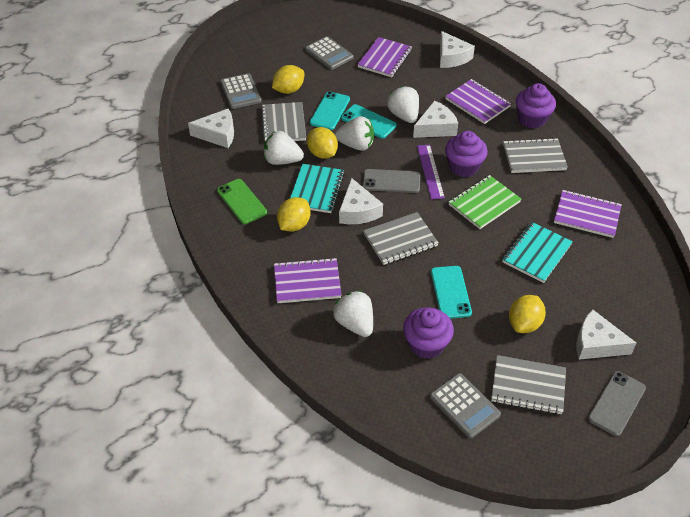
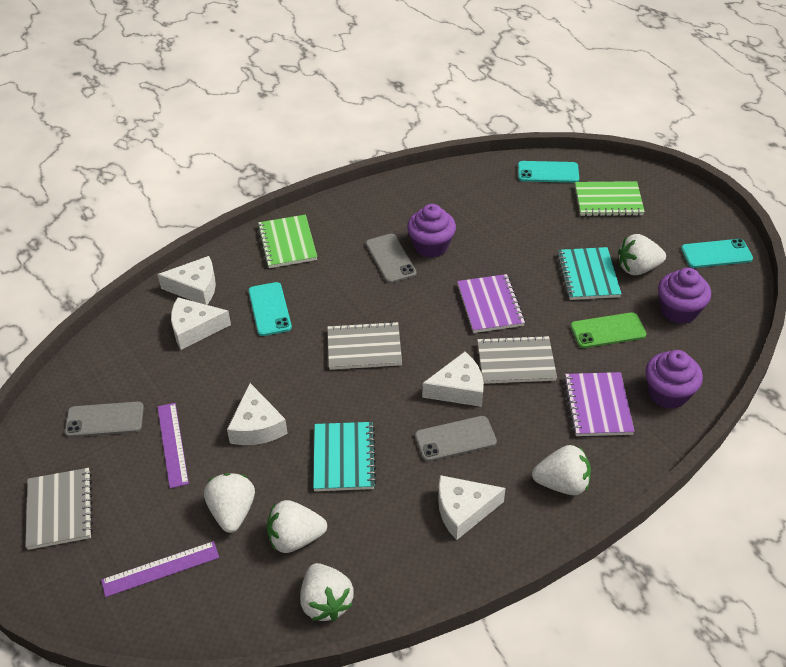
green notebook: 1 -> 2
grey calculator: 3 -> 0
grey notebook: 4 -> 3
grey phone: 2 -> 3
purple notebook: 4 -> 2
purple ruler: 1 -> 2
white strawberry: 4 -> 5
yellow lemon: 4 -> 0

